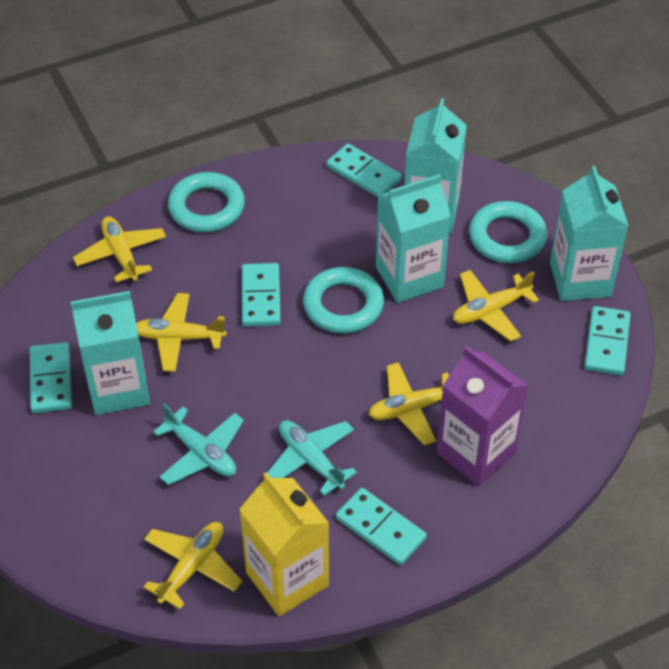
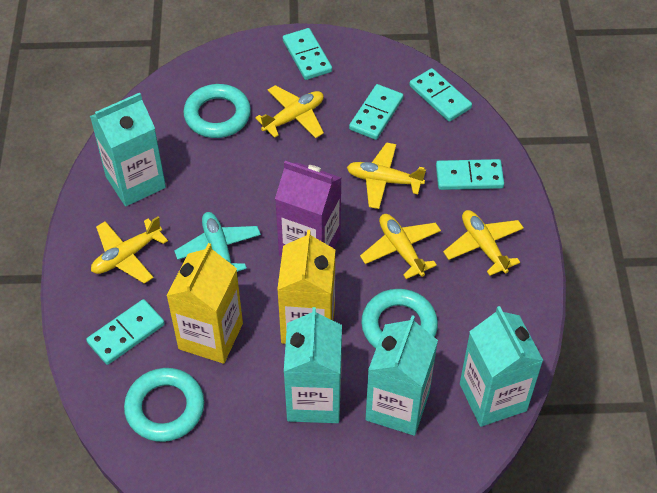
turquoise plane: 2 -> 1
yellow carton: 1 -> 2

